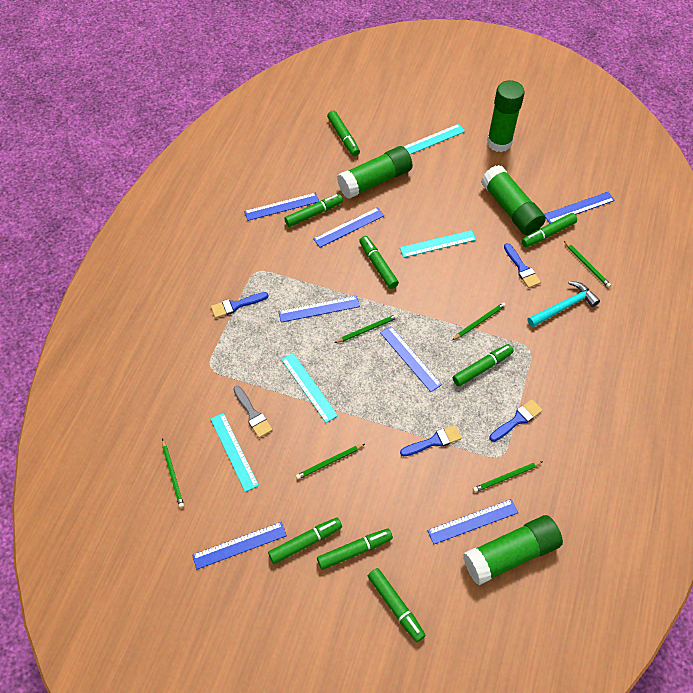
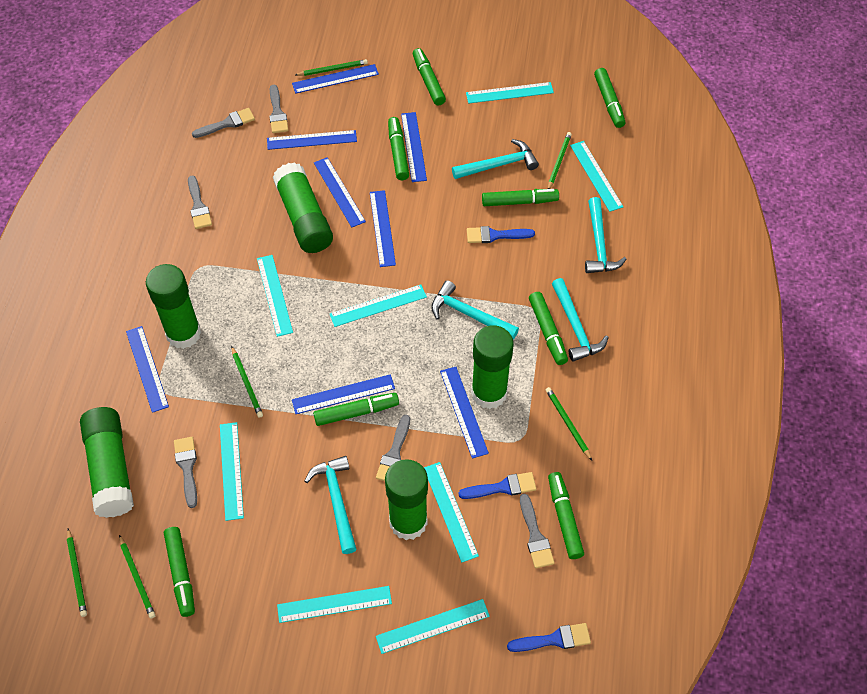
blue brush: 4 -> 3
blue ruler: 7 -> 8
green glue stick: 4 -> 5
grey brush: 1 -> 6
turquoise hammer: 1 -> 5
turquoise ruler: 4 -> 8

